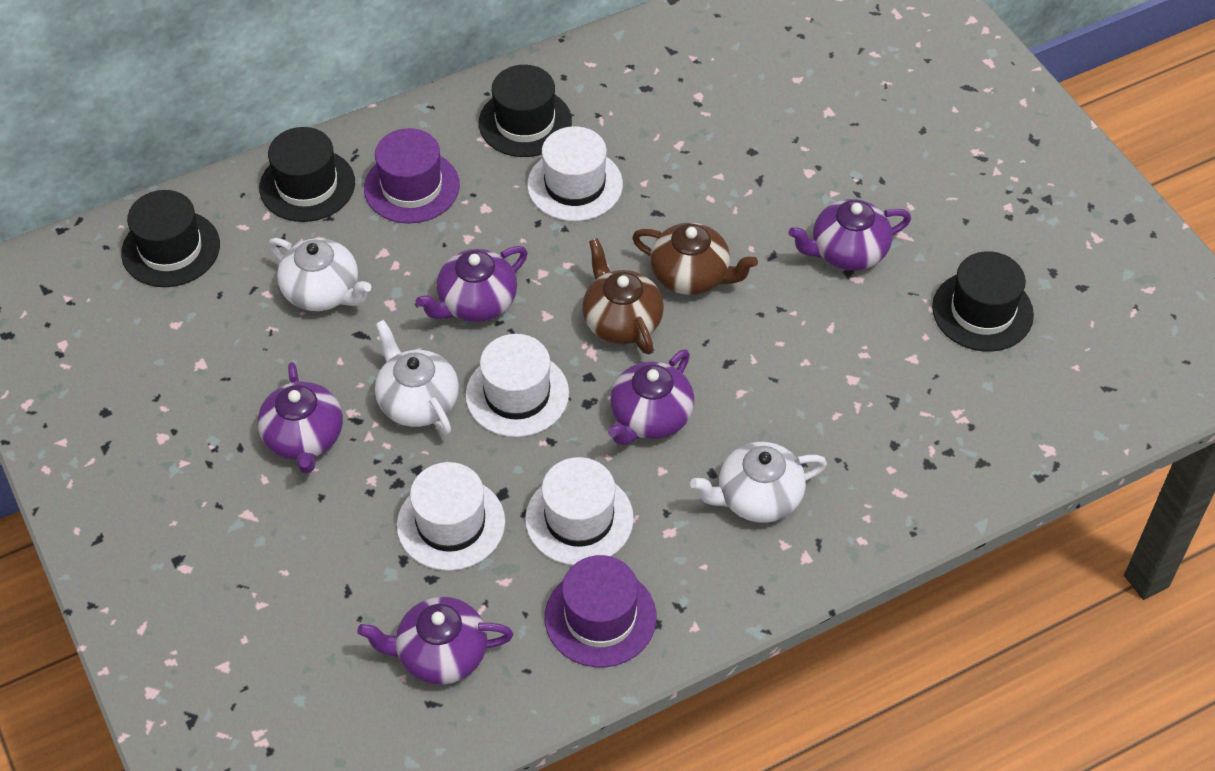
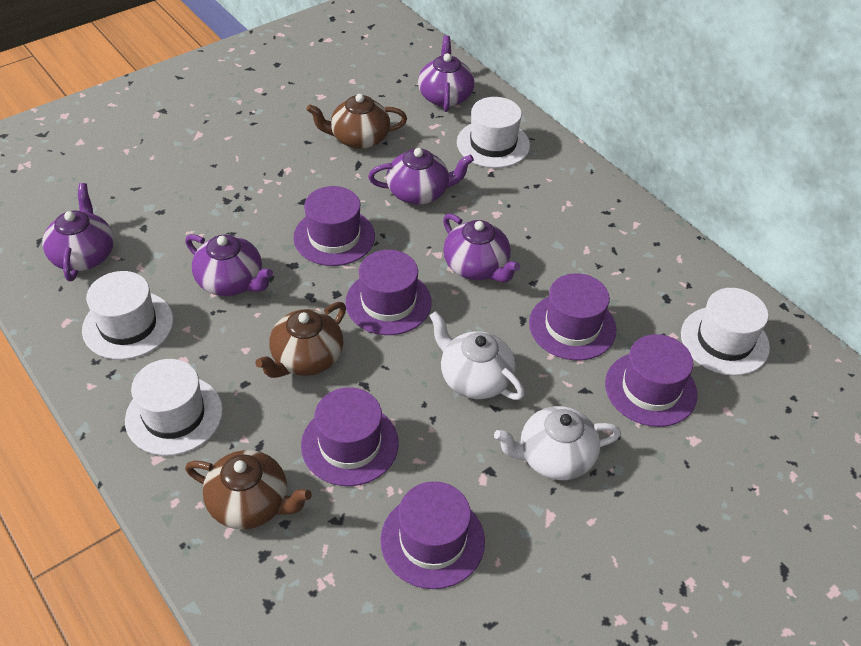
black hat: 4 -> 0
brown teapot: 2 -> 3
purple hat: 2 -> 6
white teapot: 3 -> 2

